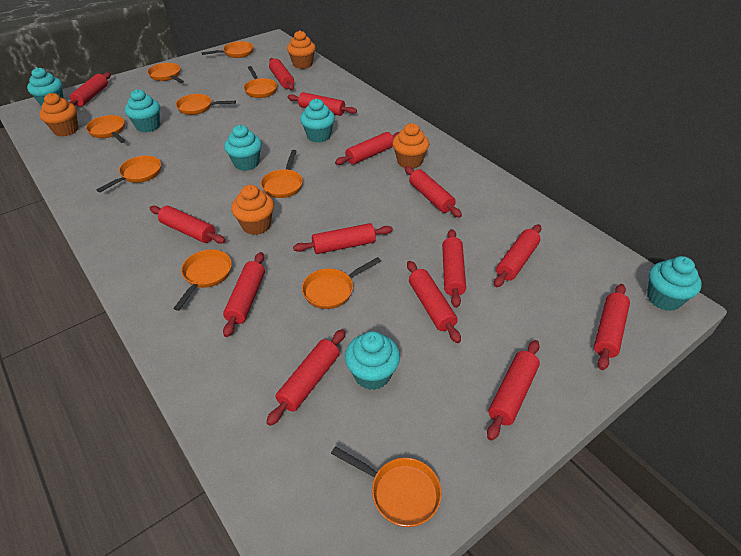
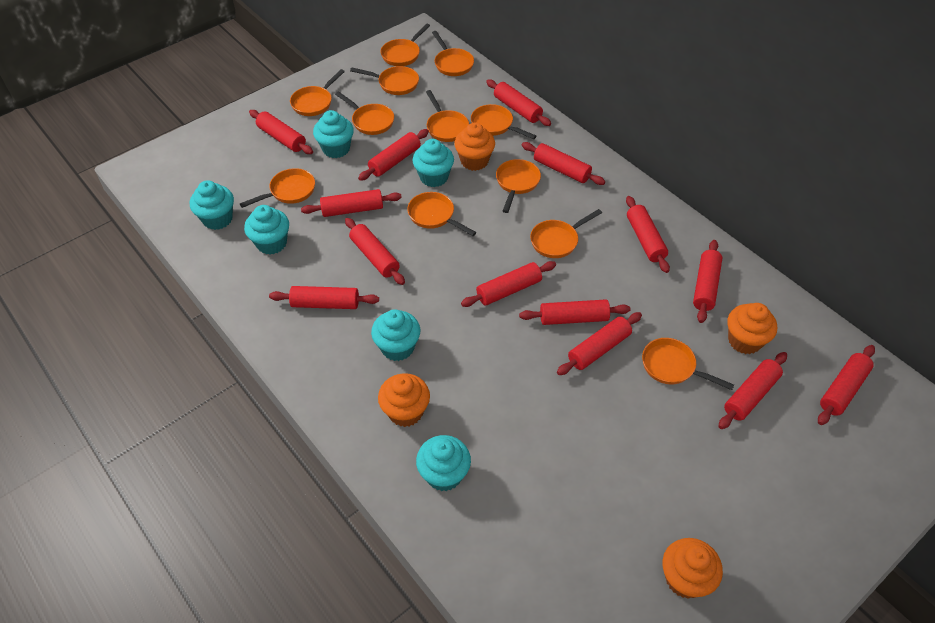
orange pan: 10 -> 12

